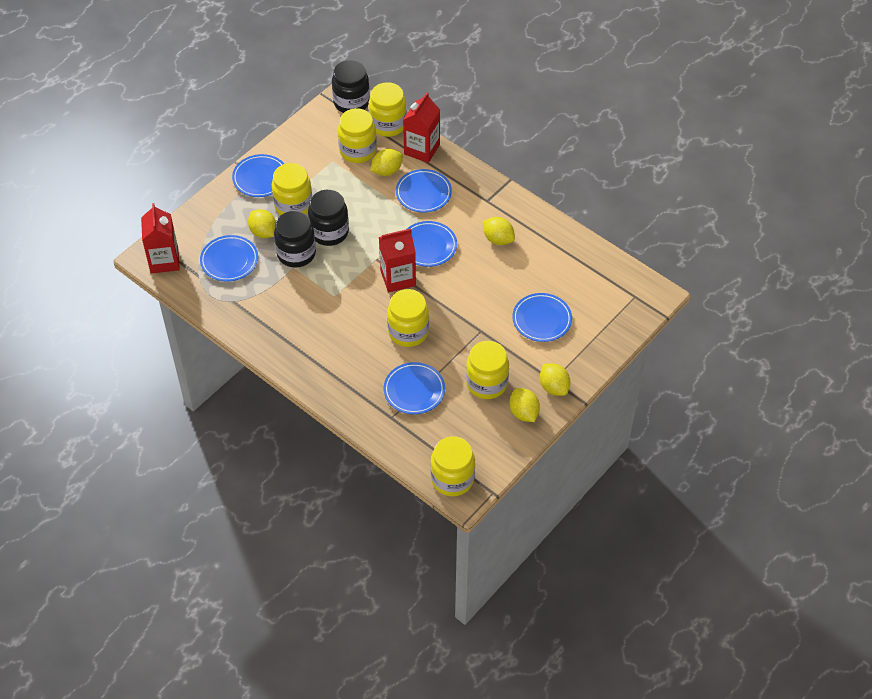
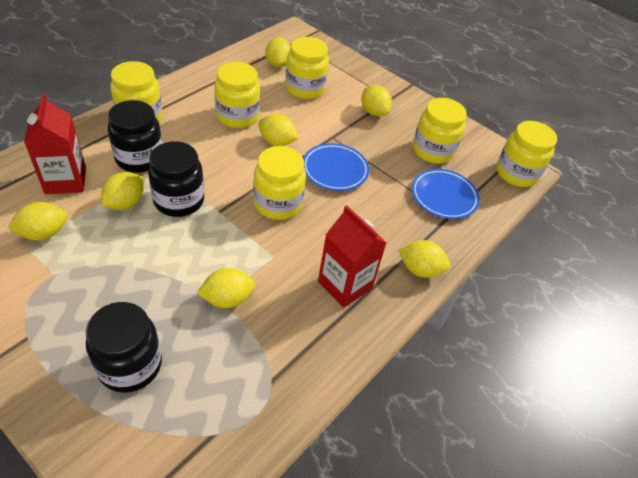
blue plate: 6 -> 2
red carton: 3 -> 2
yellow lemon: 5 -> 7

